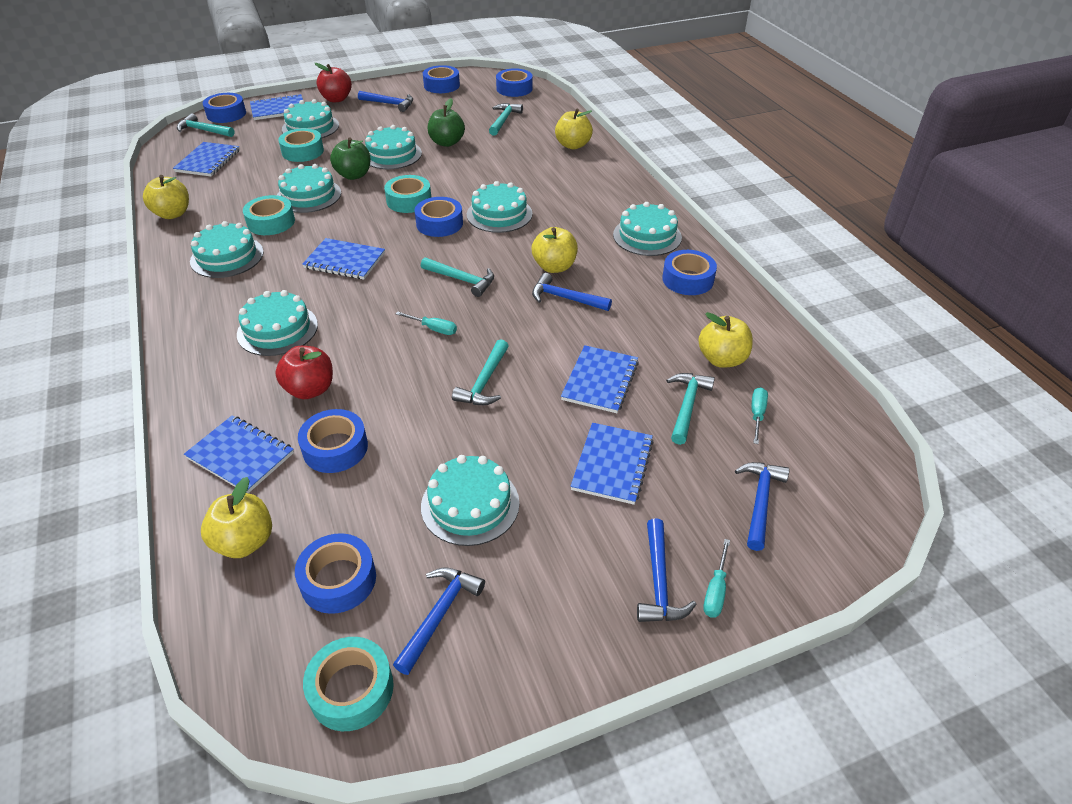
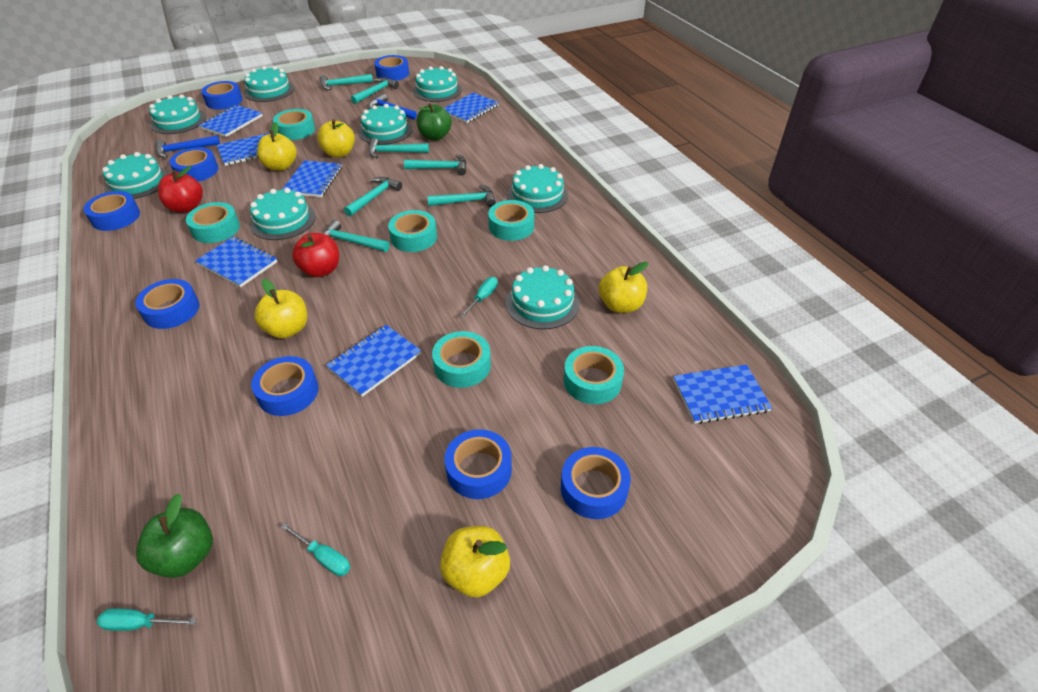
blue hammer: 5 -> 2
blue notebook: 6 -> 7
blue tape: 7 -> 8
turquoise hammer: 5 -> 7
turquoise tape: 4 -> 6

